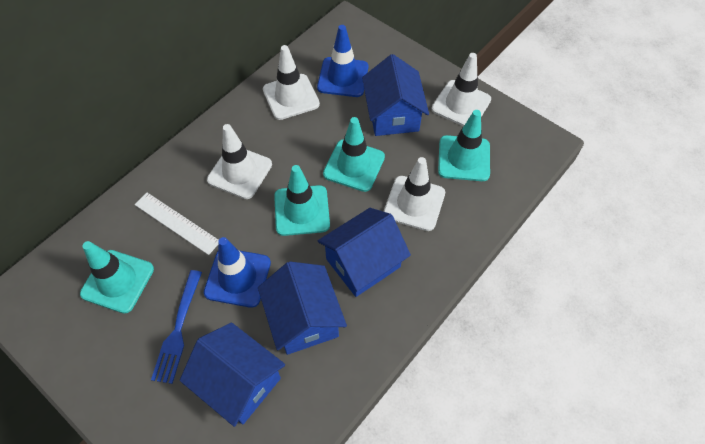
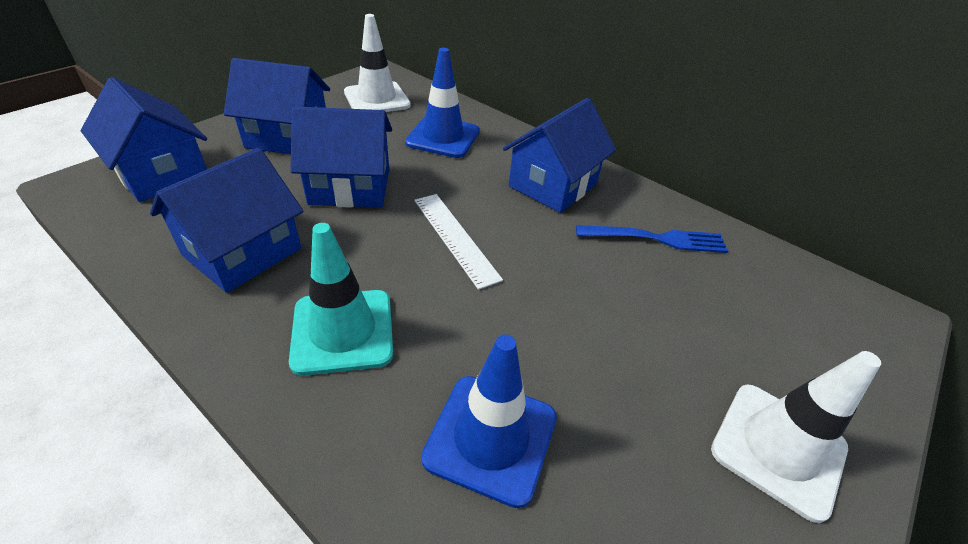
blue house: 4 -> 5
turquoise traffic cone: 4 -> 1
white traffic cone: 4 -> 2

